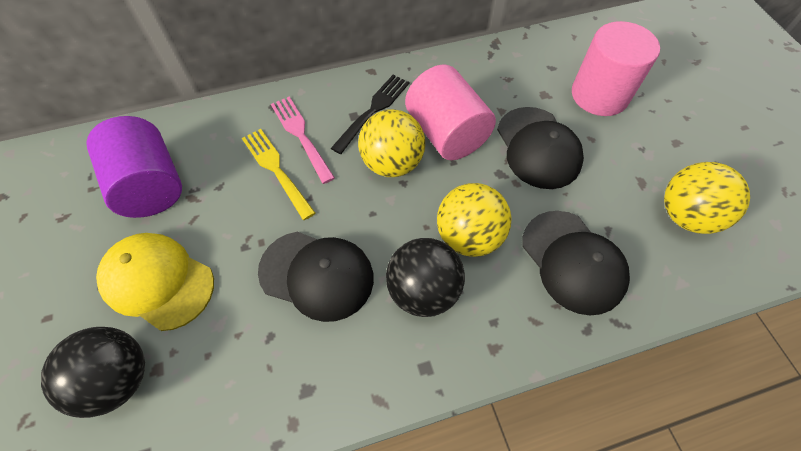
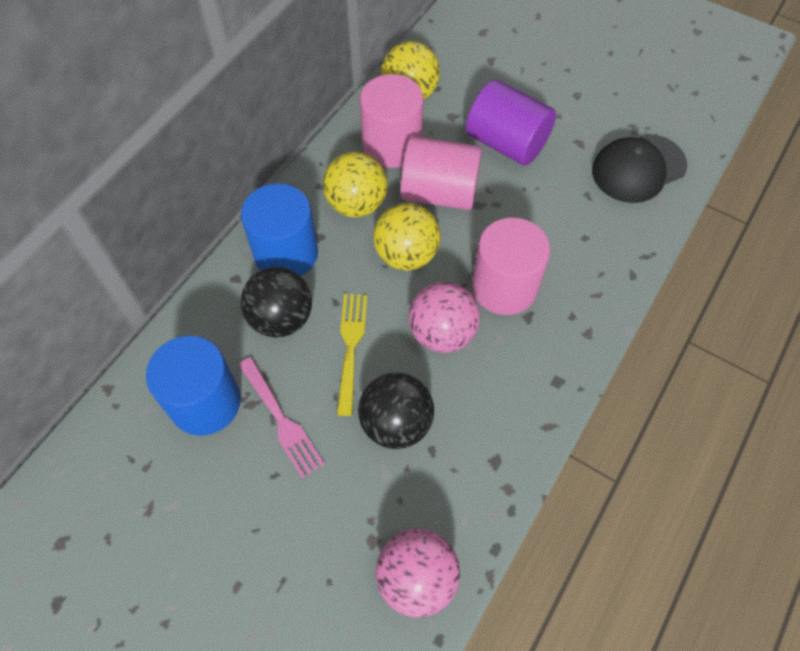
black cap: 3 -> 1
black fork: 1 -> 0
blue cylinder: 0 -> 2
pink ball: 0 -> 2
pink cylinder: 2 -> 3
yellow cap: 1 -> 0

